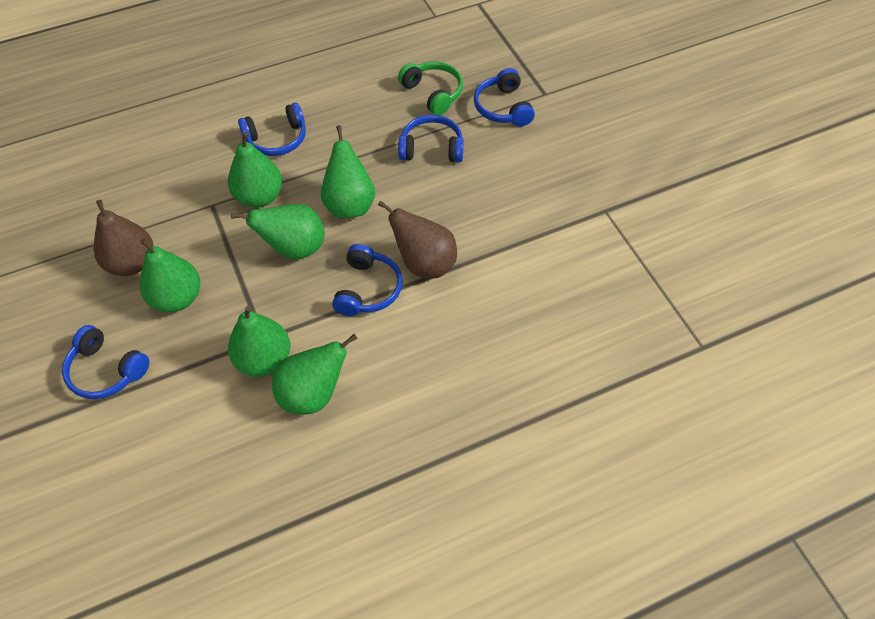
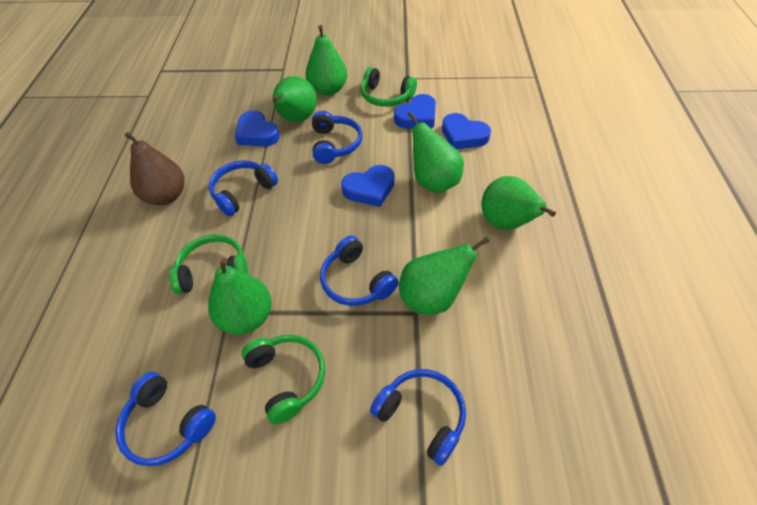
blue heart: 0 -> 4
brown pear: 2 -> 1
green headphones: 1 -> 3

